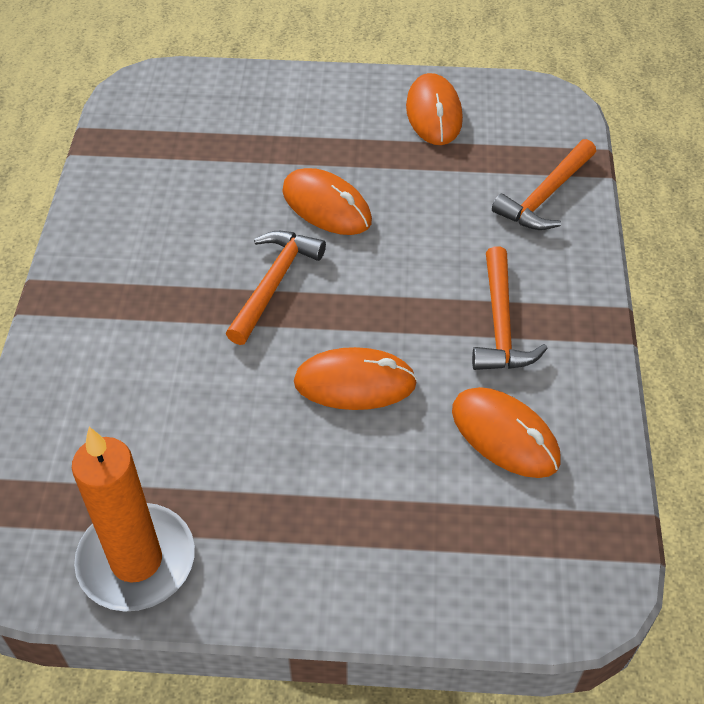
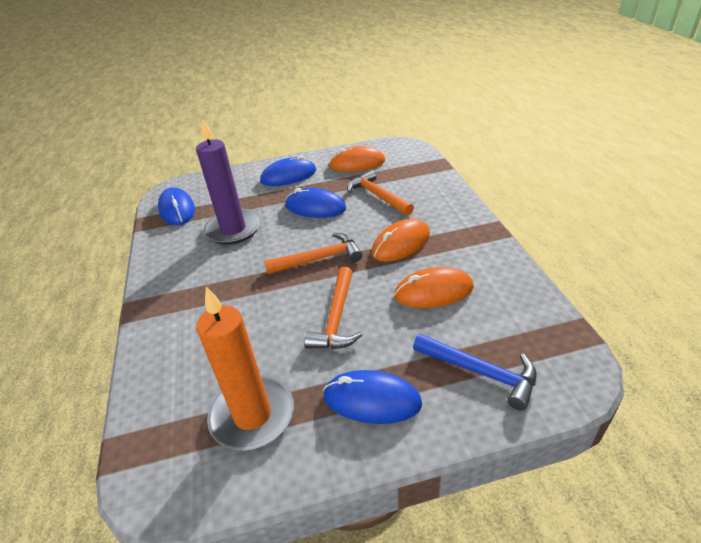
blue hammer: 0 -> 1
blue mouse: 0 -> 4
orange mouse: 4 -> 3
purple candle: 0 -> 1

